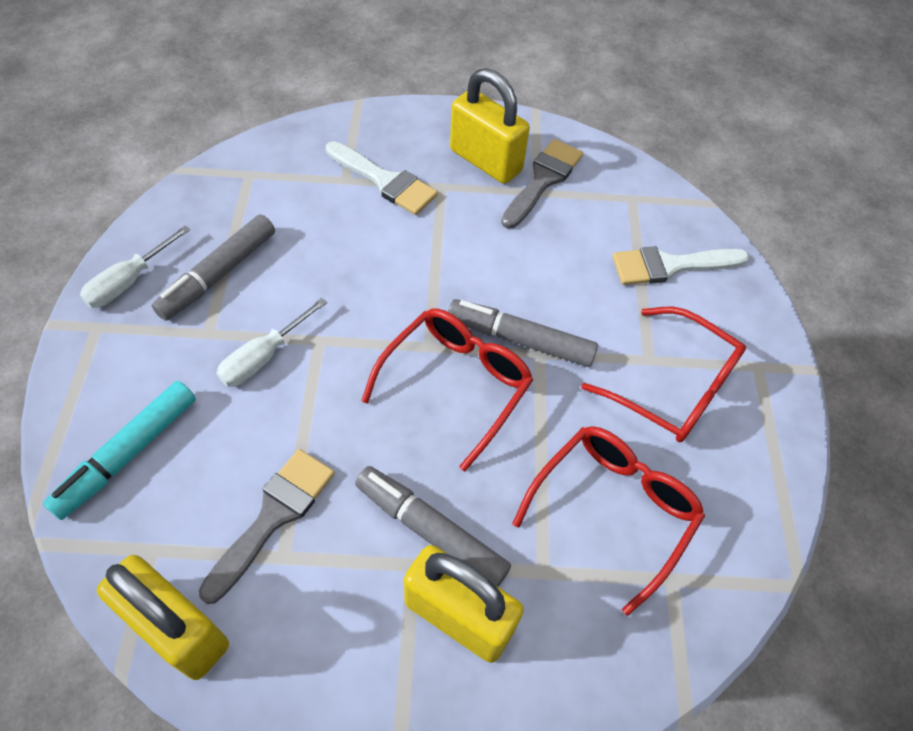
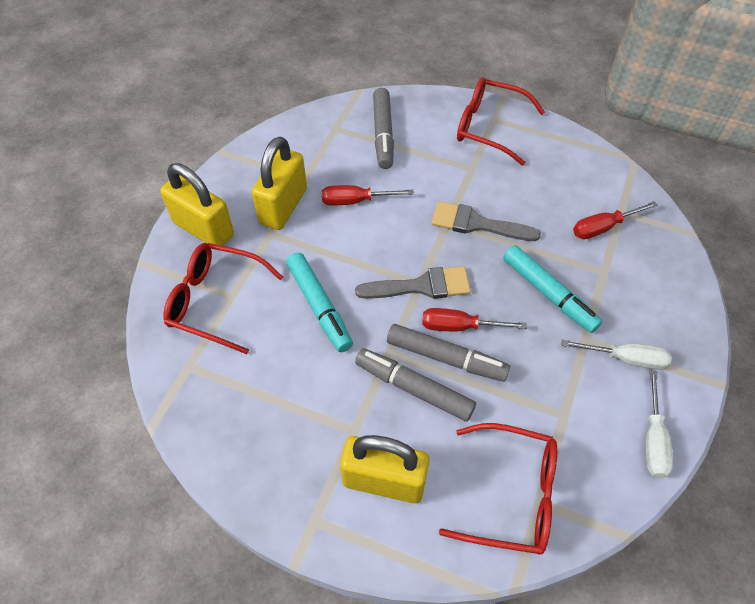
red screwdriver: 0 -> 3
turquoise marker: 1 -> 2
white brush: 2 -> 0

